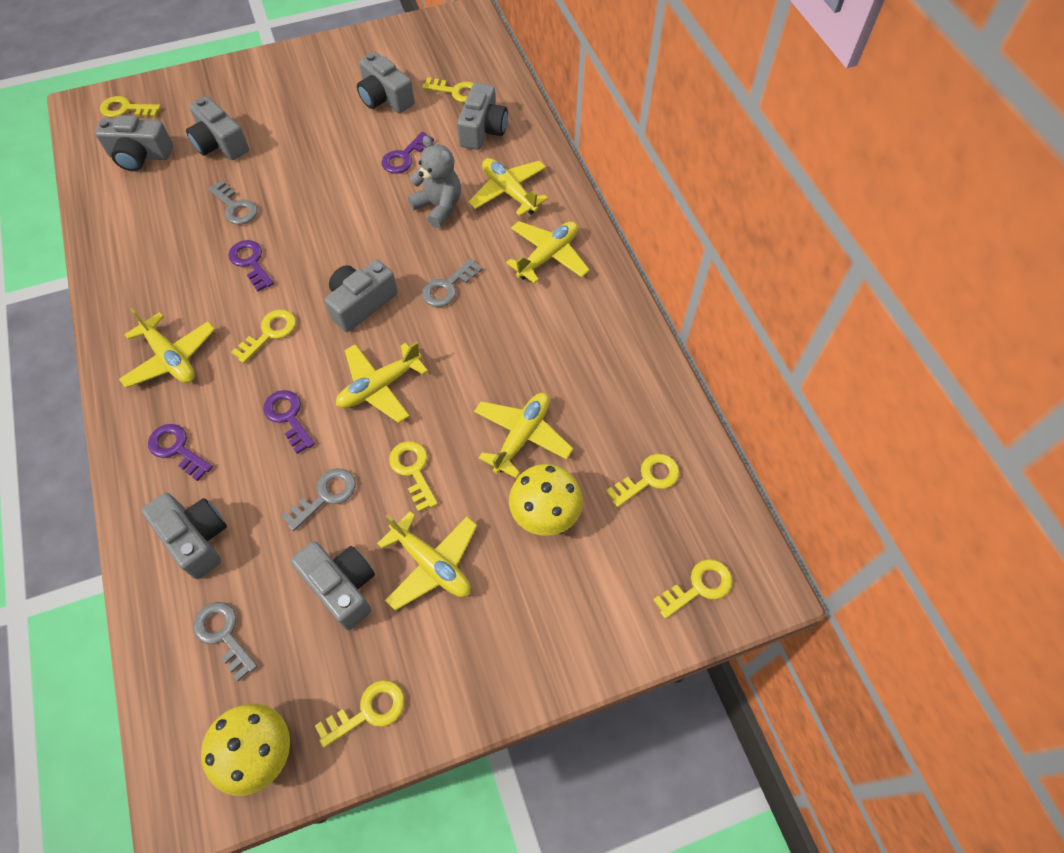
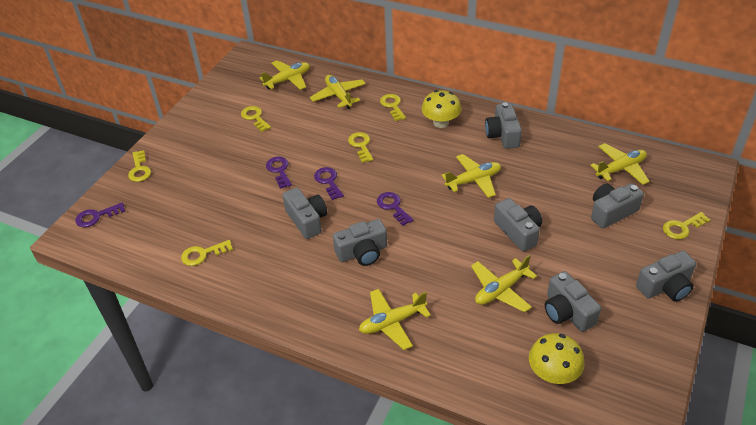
grey key: 4 -> 0
grey teddy bear: 1 -> 0
yellow key: 7 -> 6

